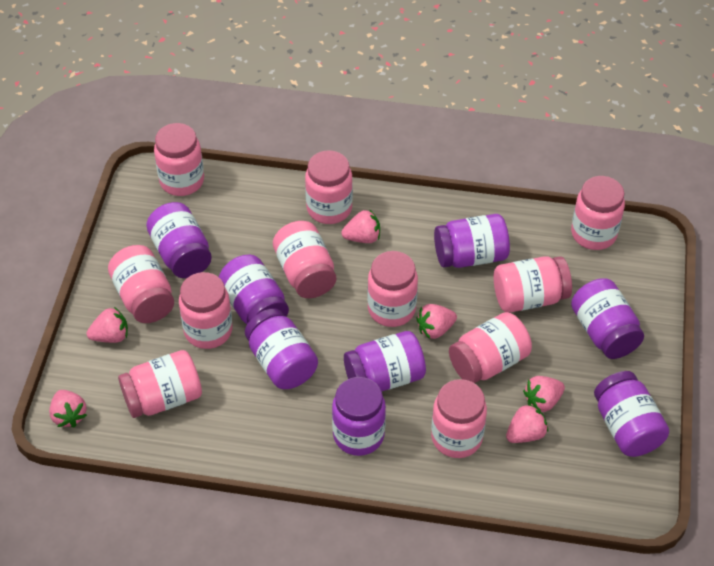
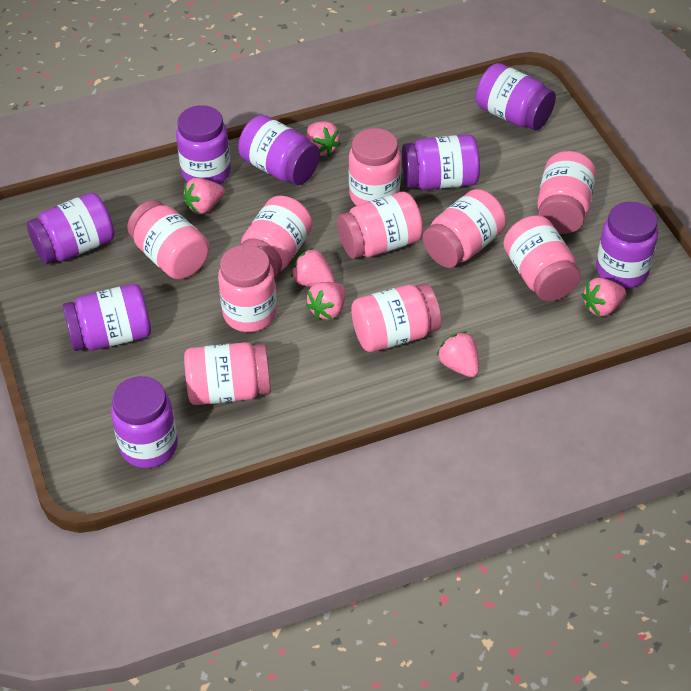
pink jar: 11 -> 10

